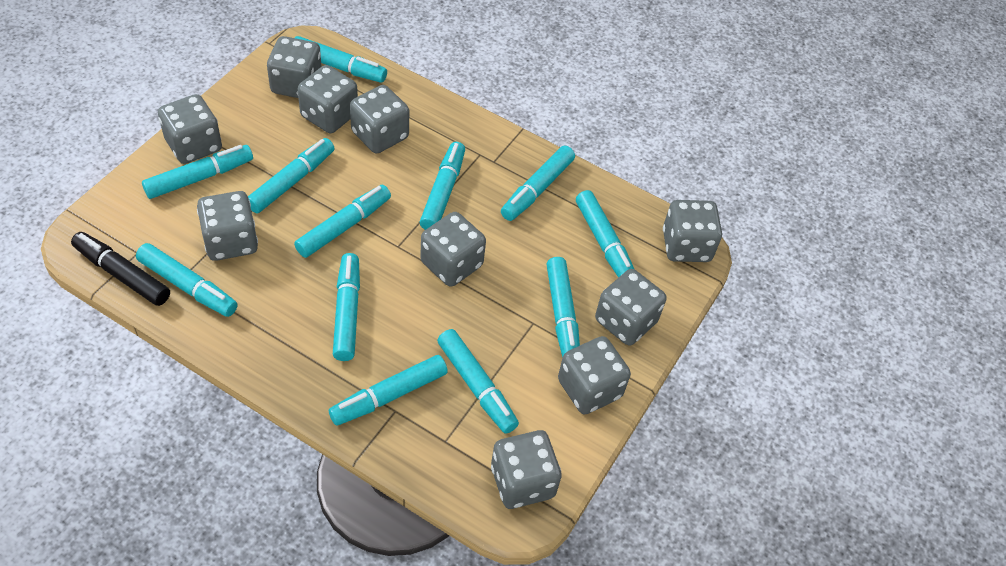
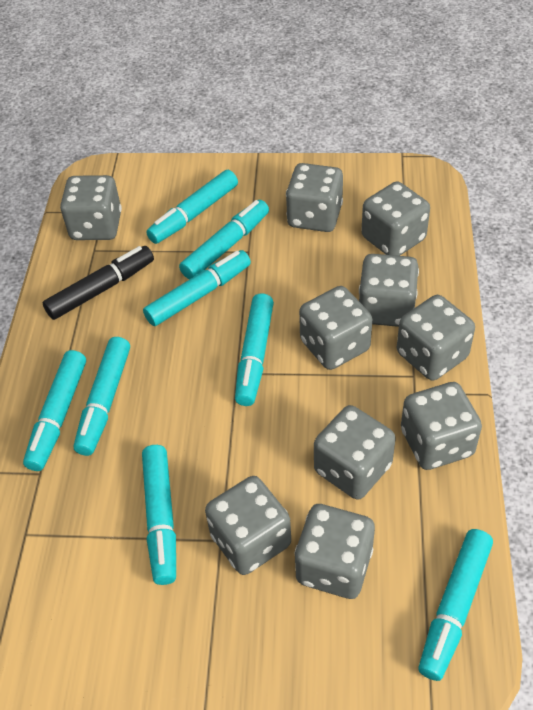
turquoise marker: 12 -> 8

